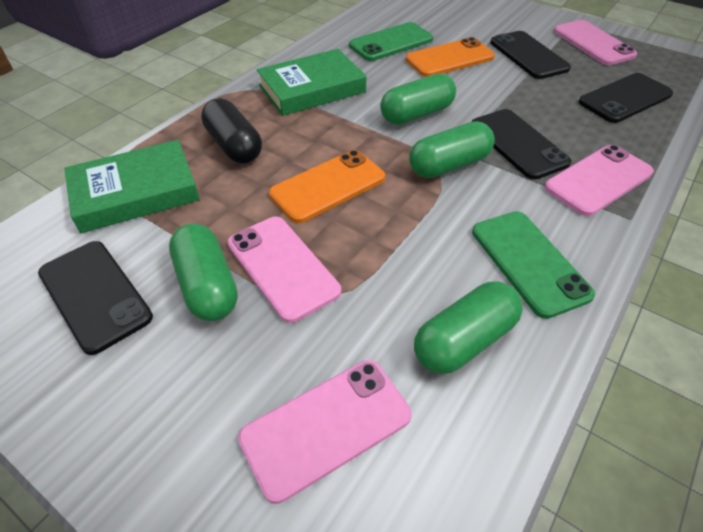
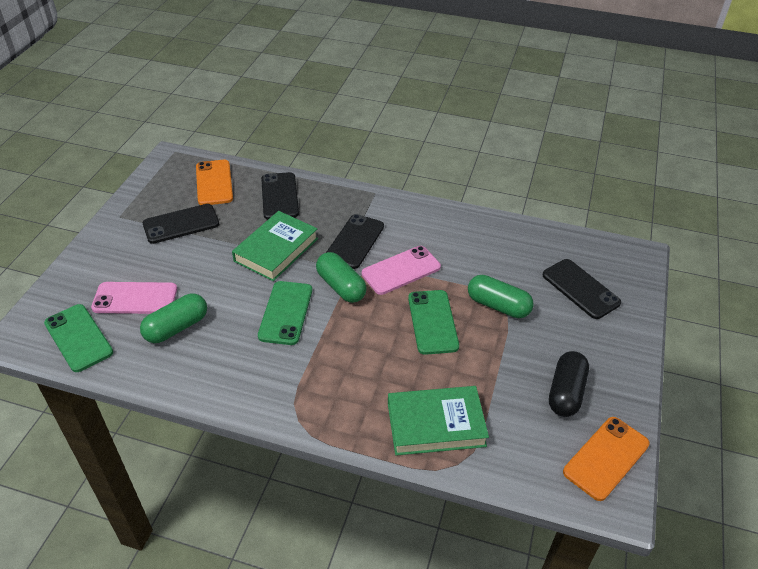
green capsule: 4 -> 3
green phone: 2 -> 3
pink phone: 4 -> 2

